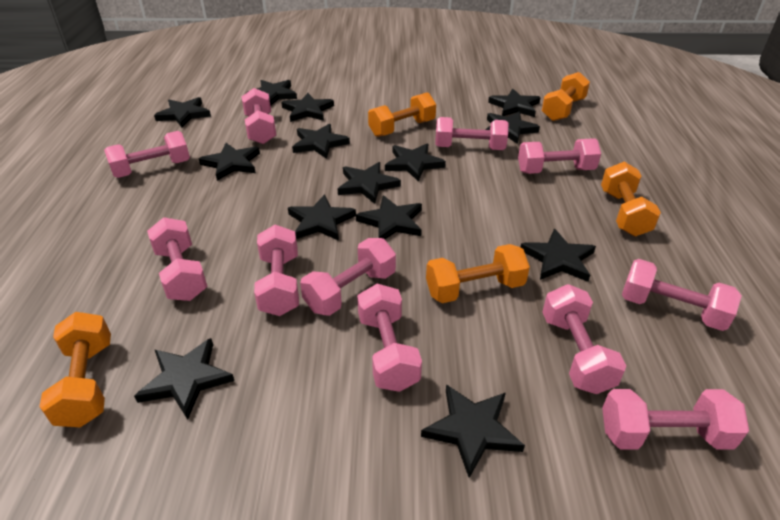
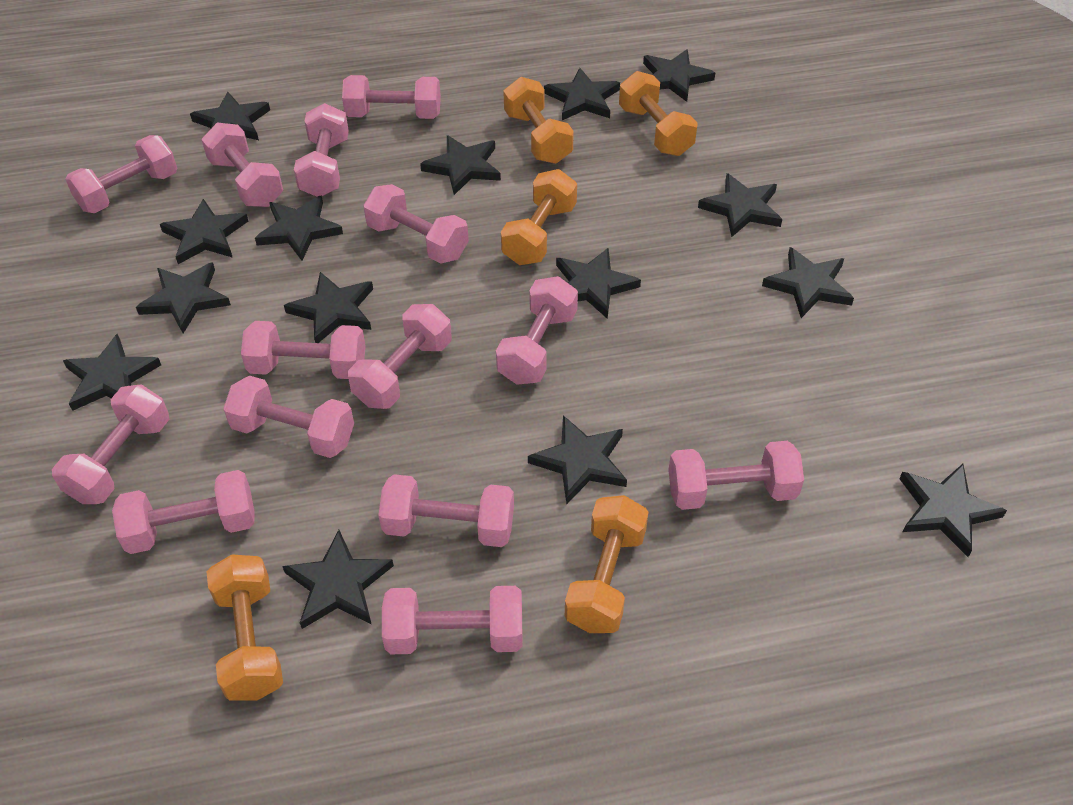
black star: 14 -> 15
pink dumbbell: 11 -> 14

